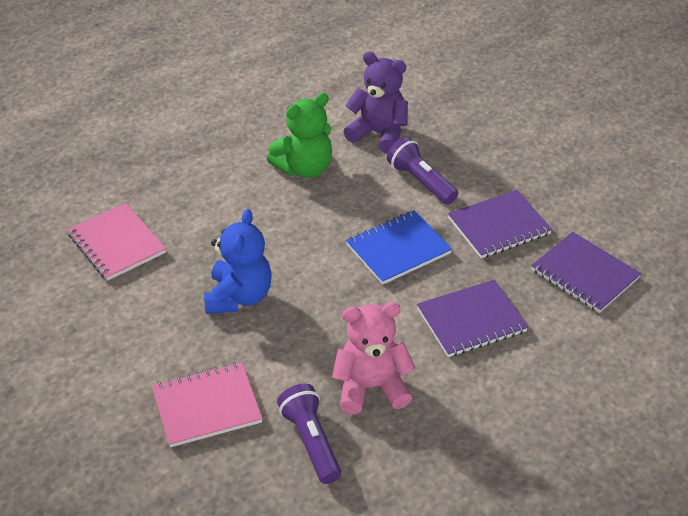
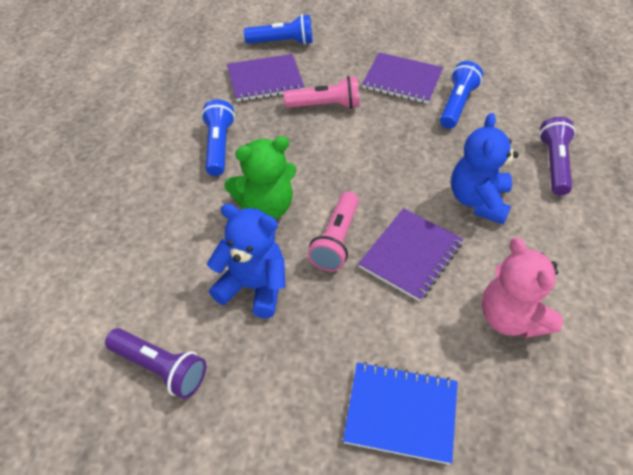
blue flashlight: 0 -> 3
blue teddy bear: 1 -> 2
pink flashlight: 0 -> 2
pink notebook: 2 -> 0
purple teddy bear: 1 -> 0

